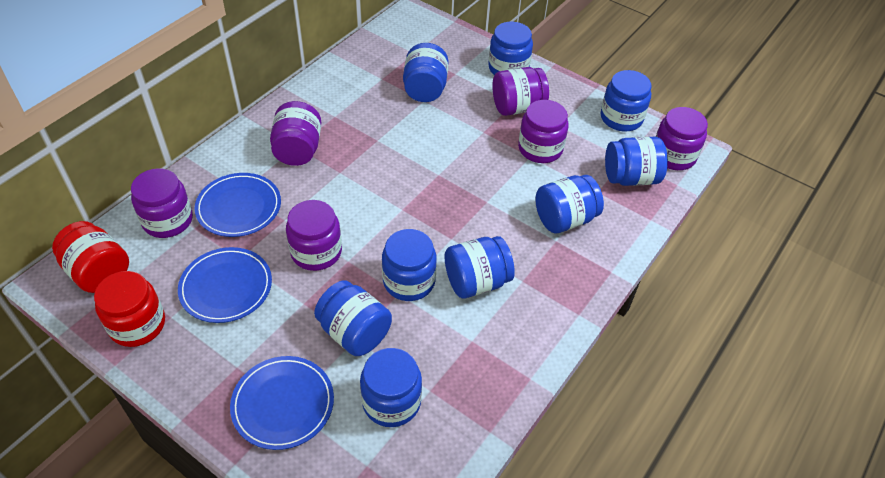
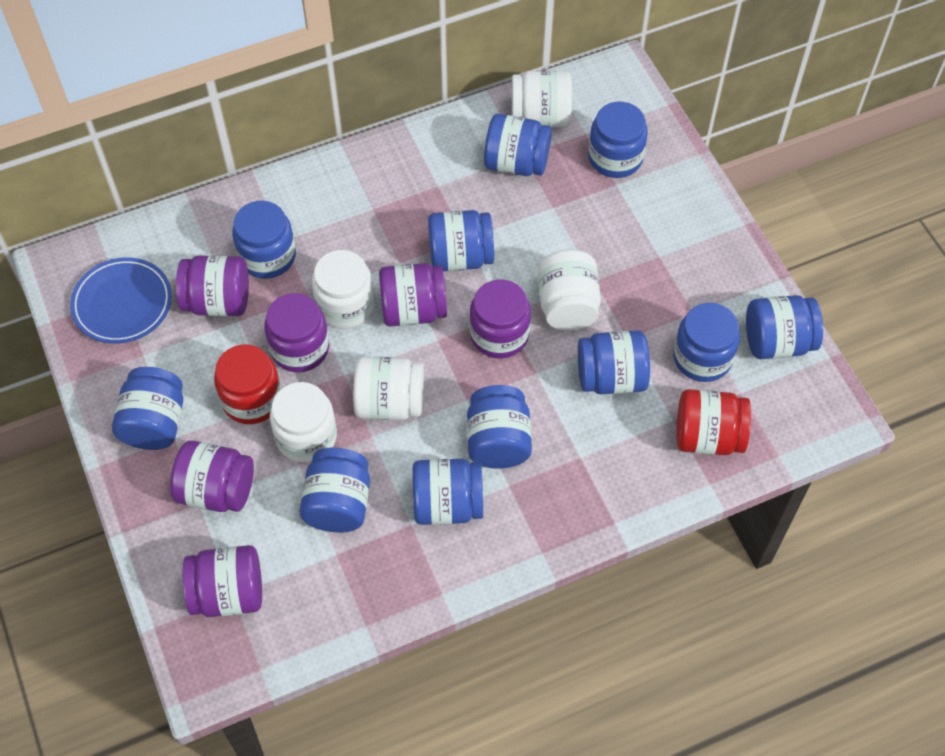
blue jar: 9 -> 11
blue plate: 3 -> 1
white jar: 0 -> 5

